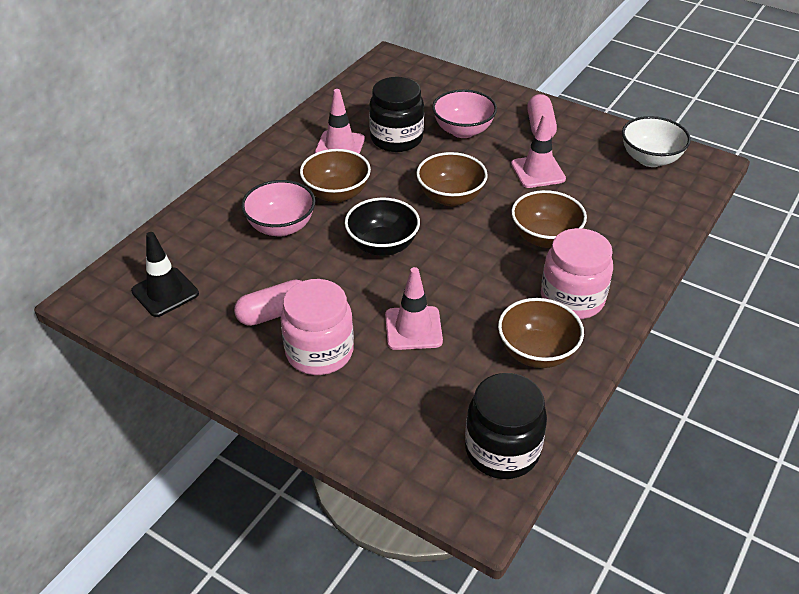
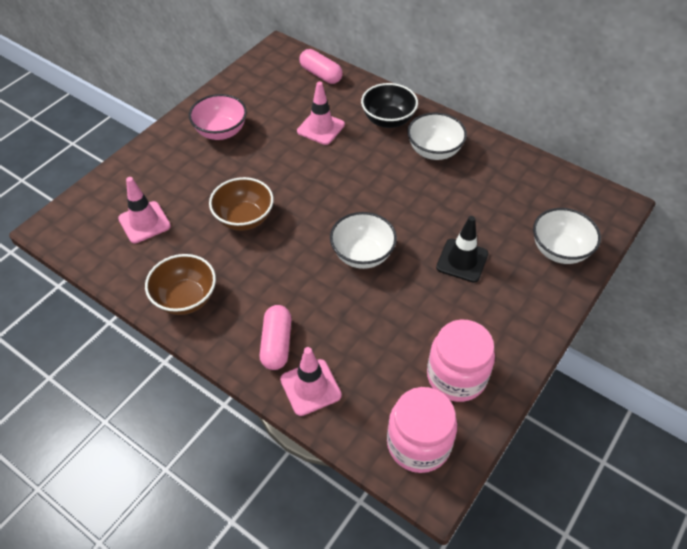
black jar: 2 -> 0
brown bowl: 4 -> 2
pink bowl: 2 -> 1
white bowl: 1 -> 3

